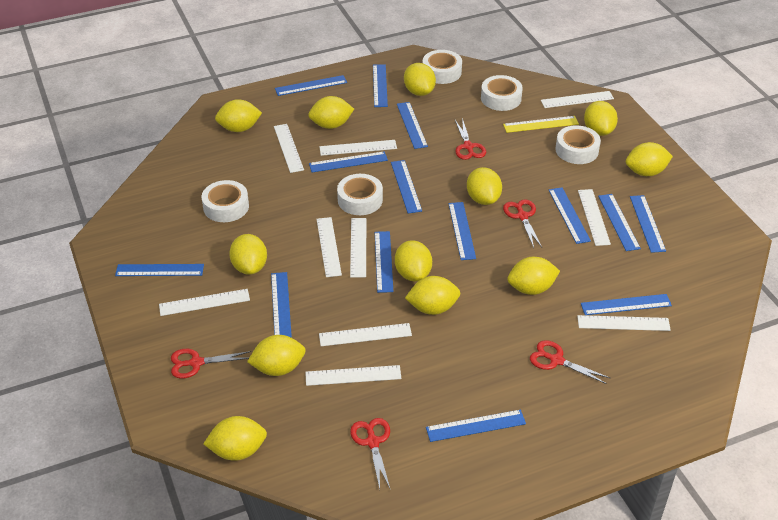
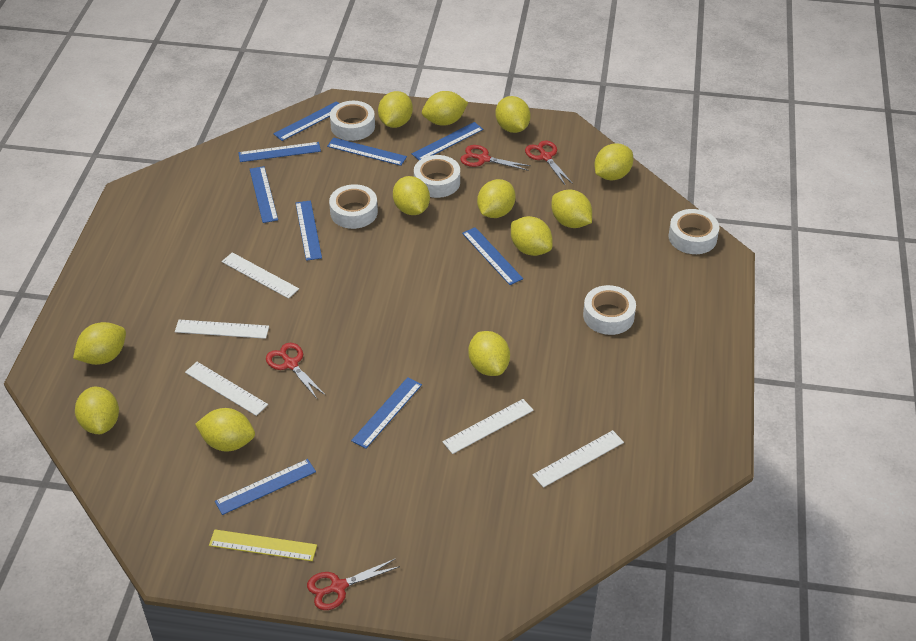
blue ruler: 14 -> 9
red scissors: 5 -> 4
white ruler: 10 -> 5

